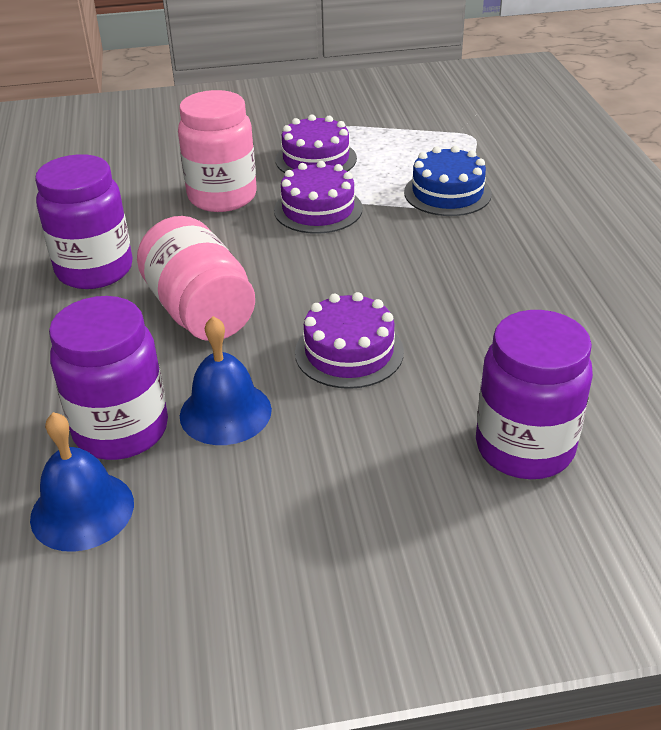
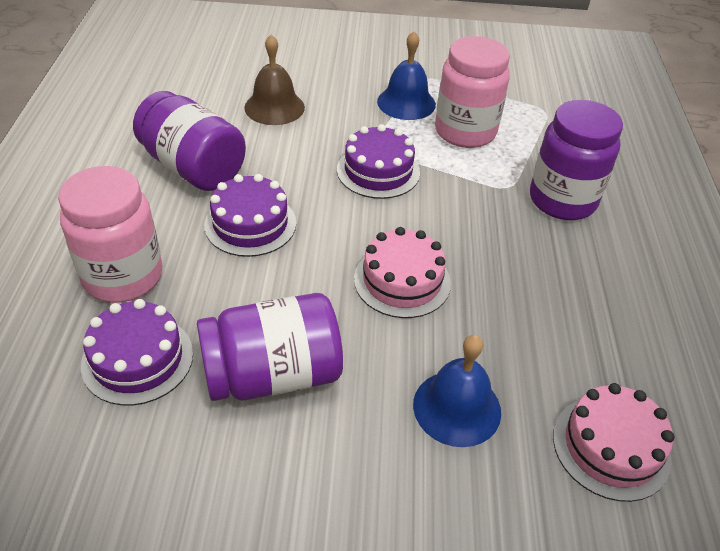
blue cake: 1 -> 0
brown bell: 0 -> 1
pink cake: 0 -> 2

